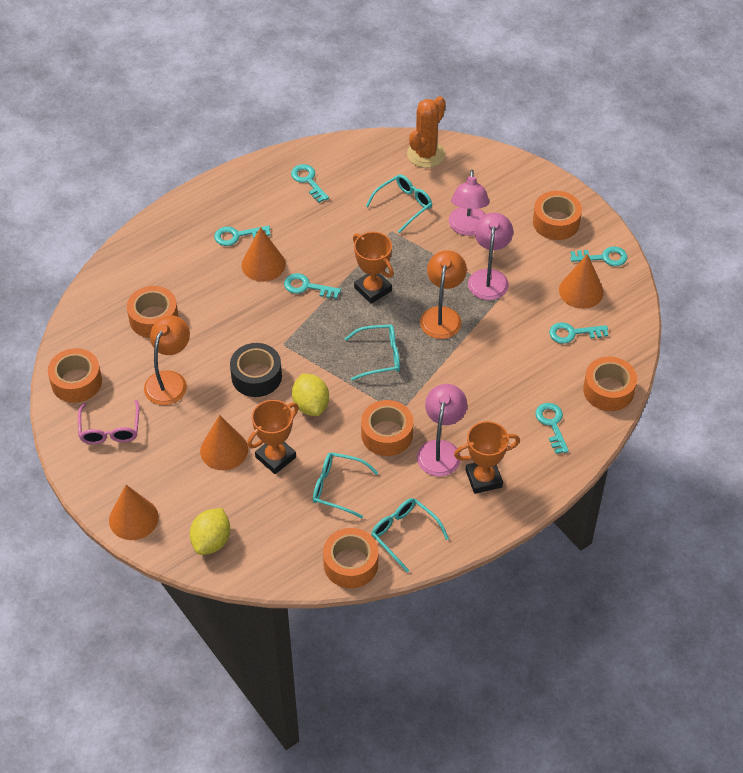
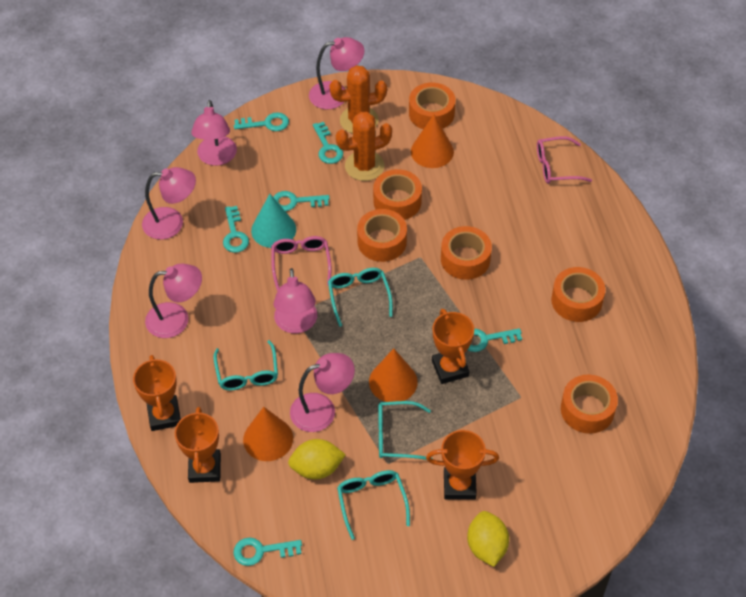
black tape: 1 -> 0
orange cactus: 1 -> 2
orange cone: 4 -> 3
orange lamp: 2 -> 0
orange trophy: 3 -> 4
pink glasses: 1 -> 2
pink lamp: 3 -> 6
turquoise cone: 0 -> 1

